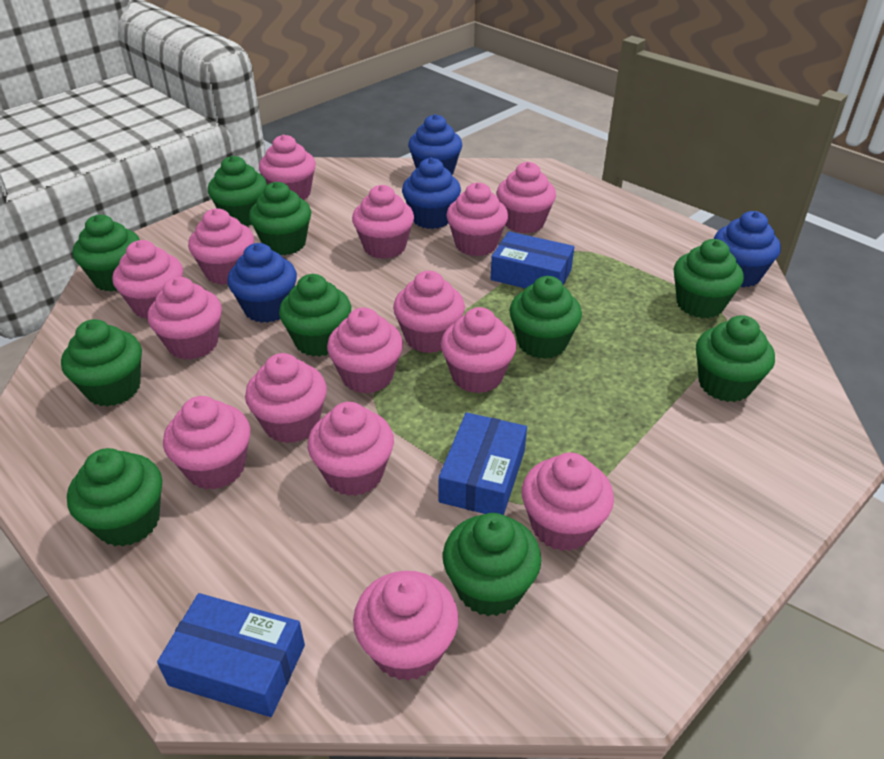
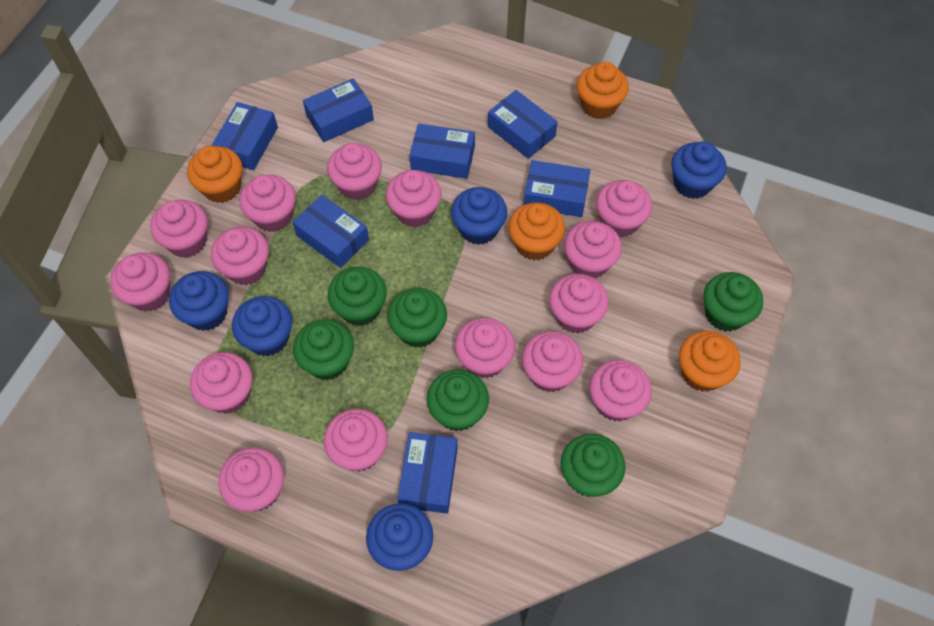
blue box: 3 -> 7
blue cupcake: 4 -> 5
green cupcake: 10 -> 6
orange cupcake: 0 -> 4

